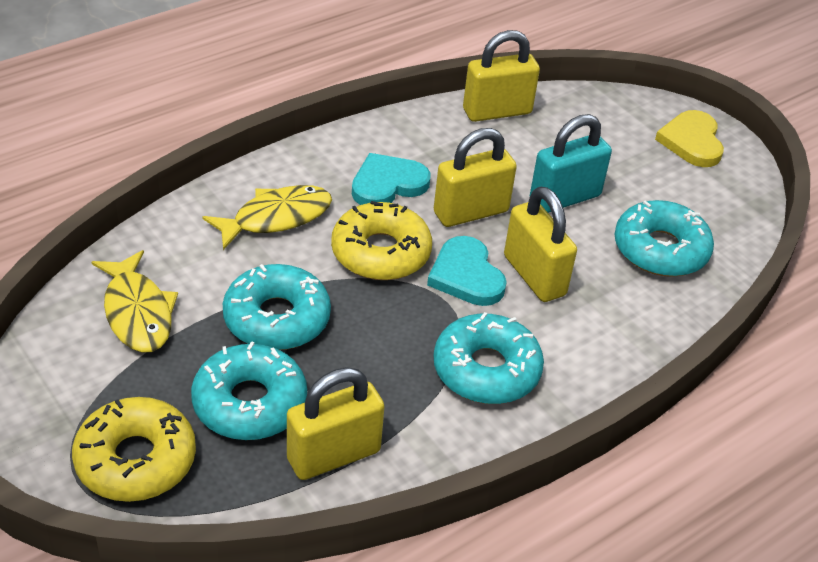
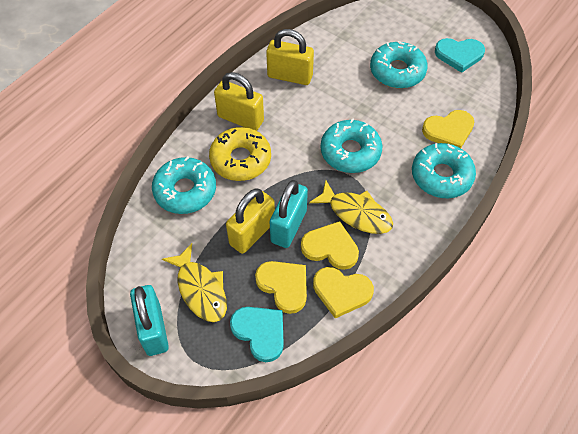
turquoise padlock: 1 -> 2
yellow donut: 2 -> 1
yellow heart: 1 -> 4
yellow padlock: 4 -> 3

